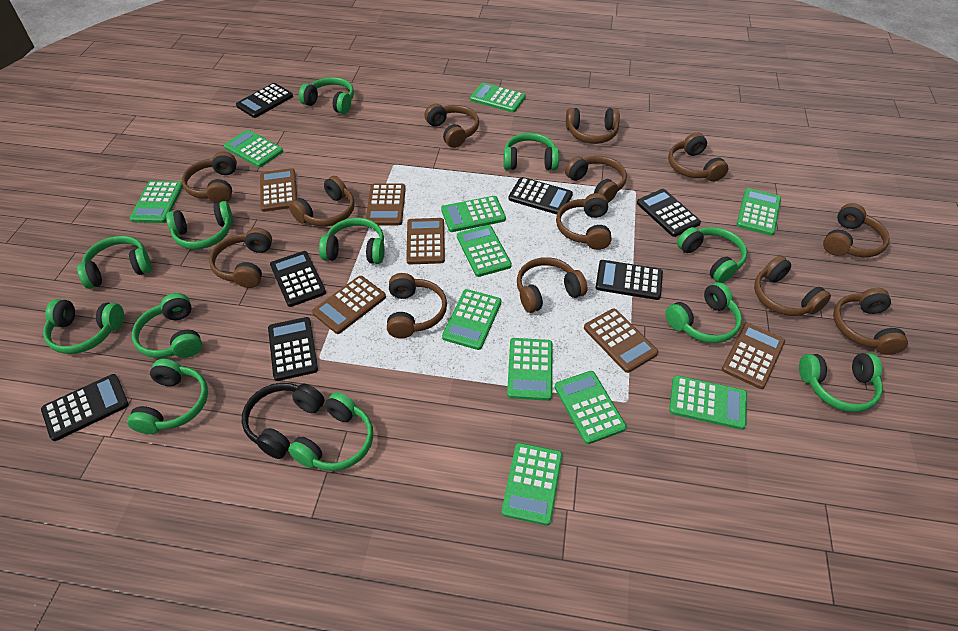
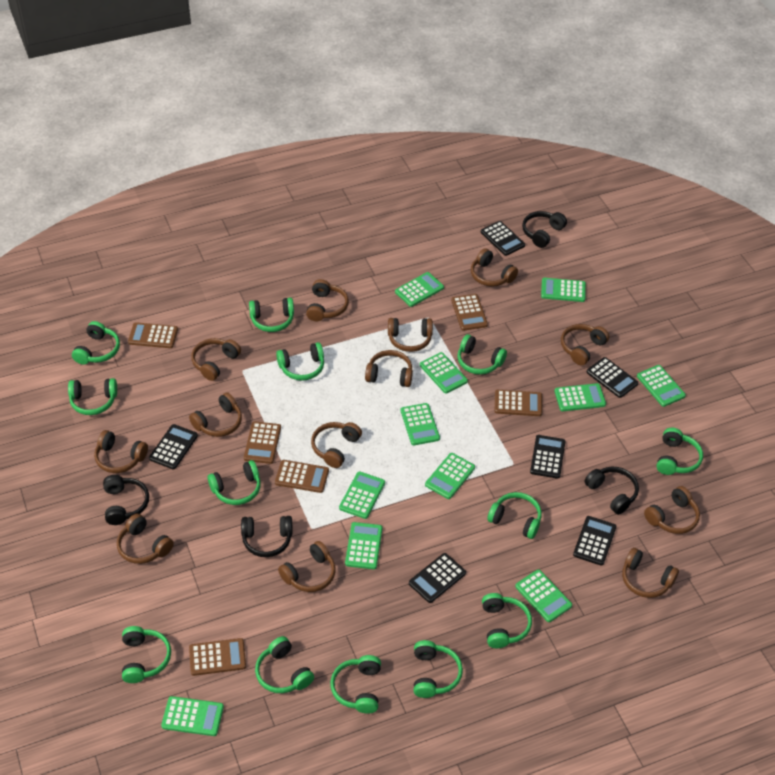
black calculator: 7 -> 6
black headphones: 1 -> 4
green headphones: 12 -> 13

